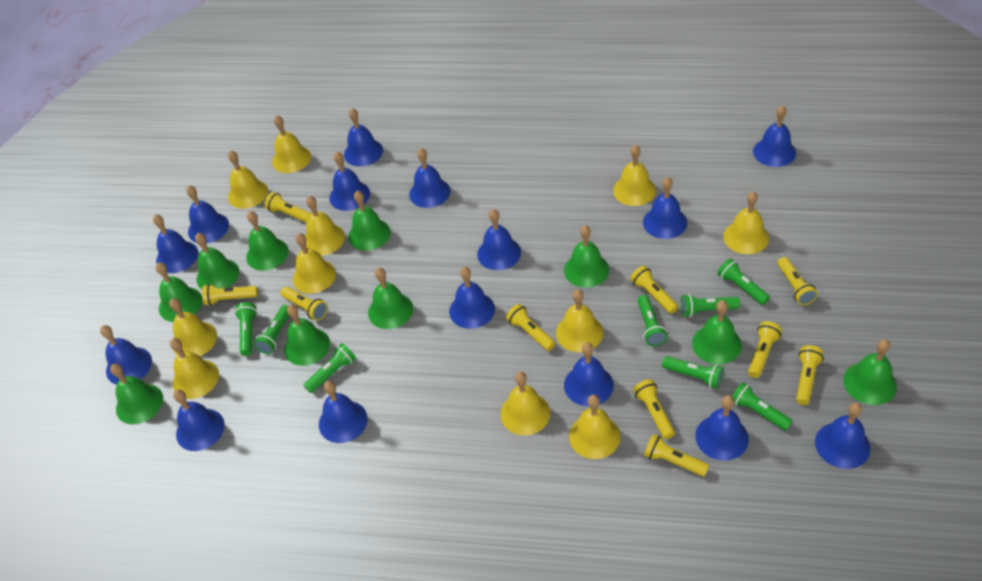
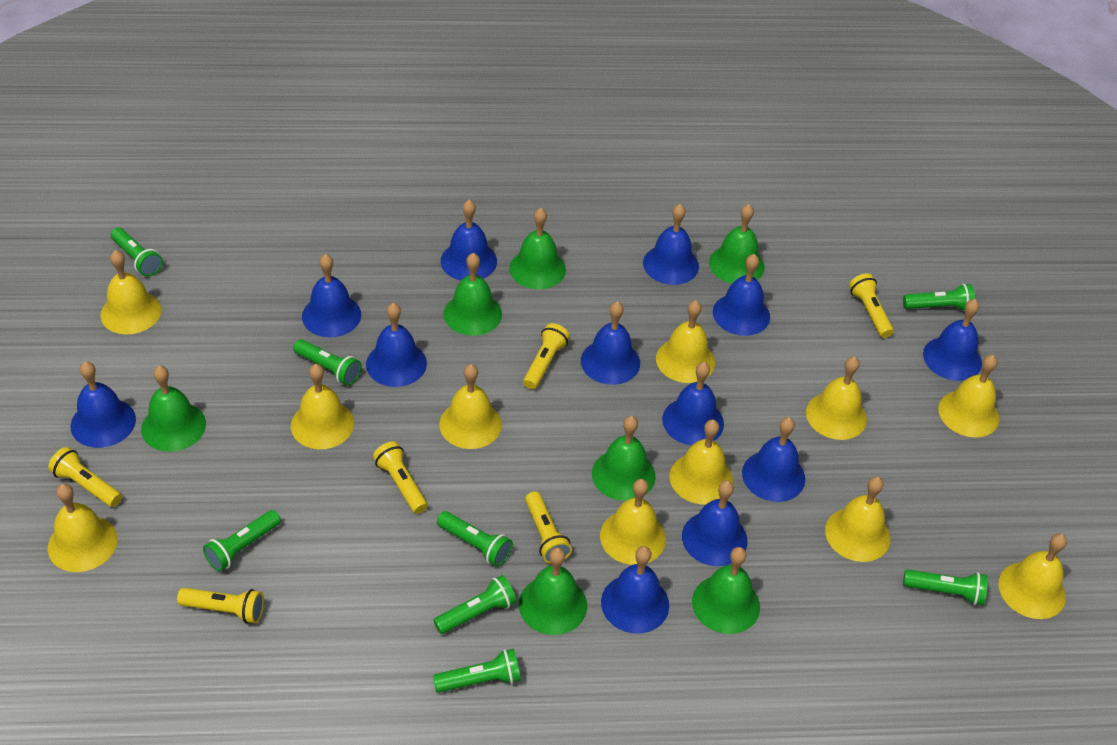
blue bell: 15 -> 12
green bell: 10 -> 7
yellow flashlight: 10 -> 6

